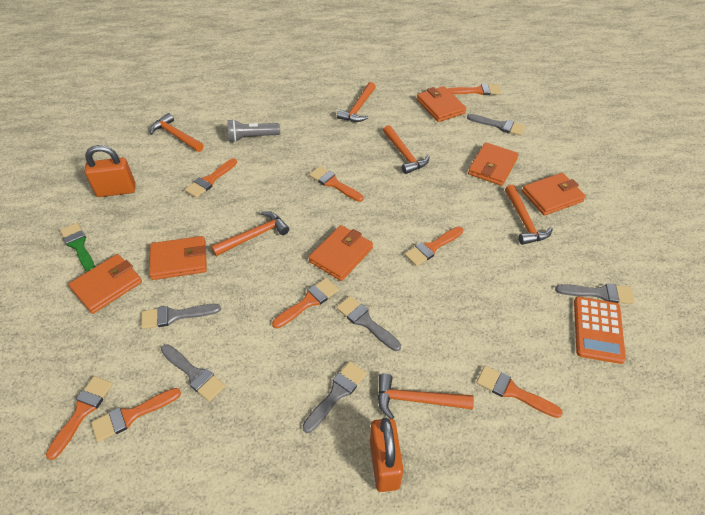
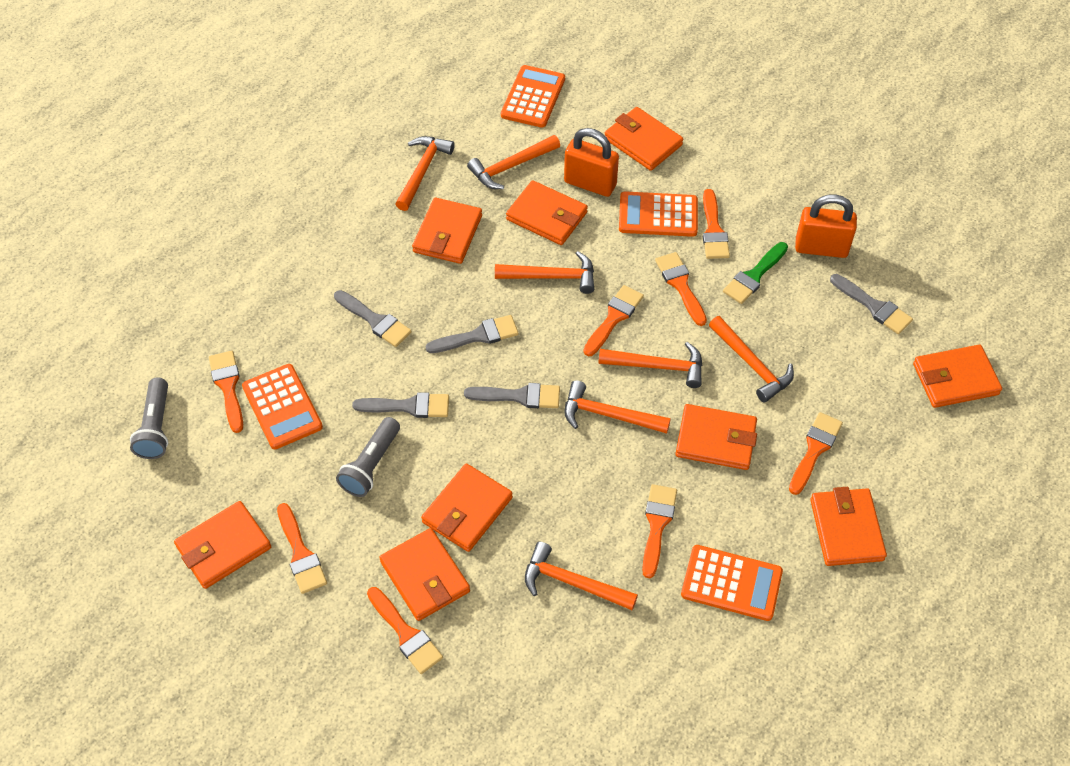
grey brush: 6 -> 5
grey flashlight: 1 -> 2
orange calculator: 1 -> 4
orange hammer: 6 -> 7
orange wallet: 6 -> 9

